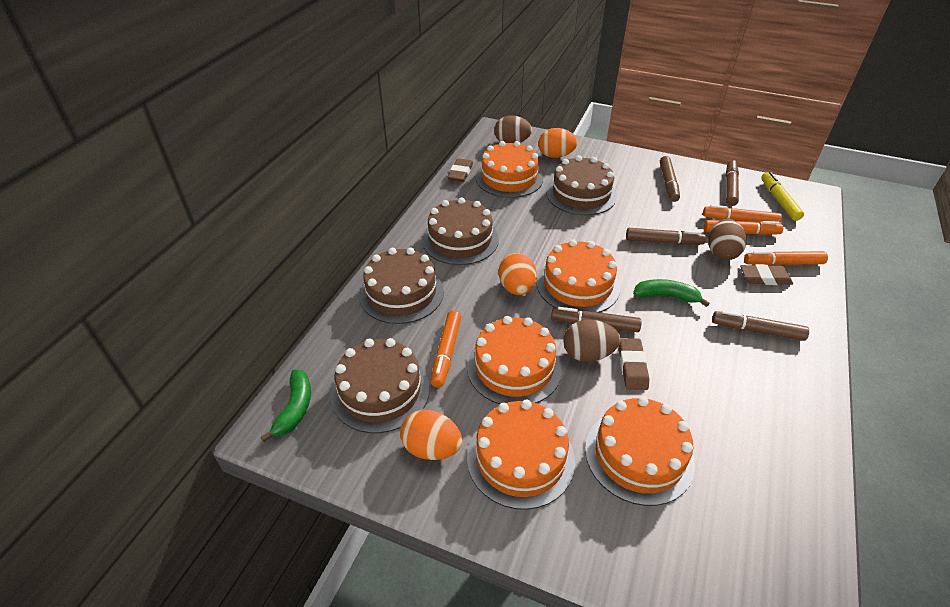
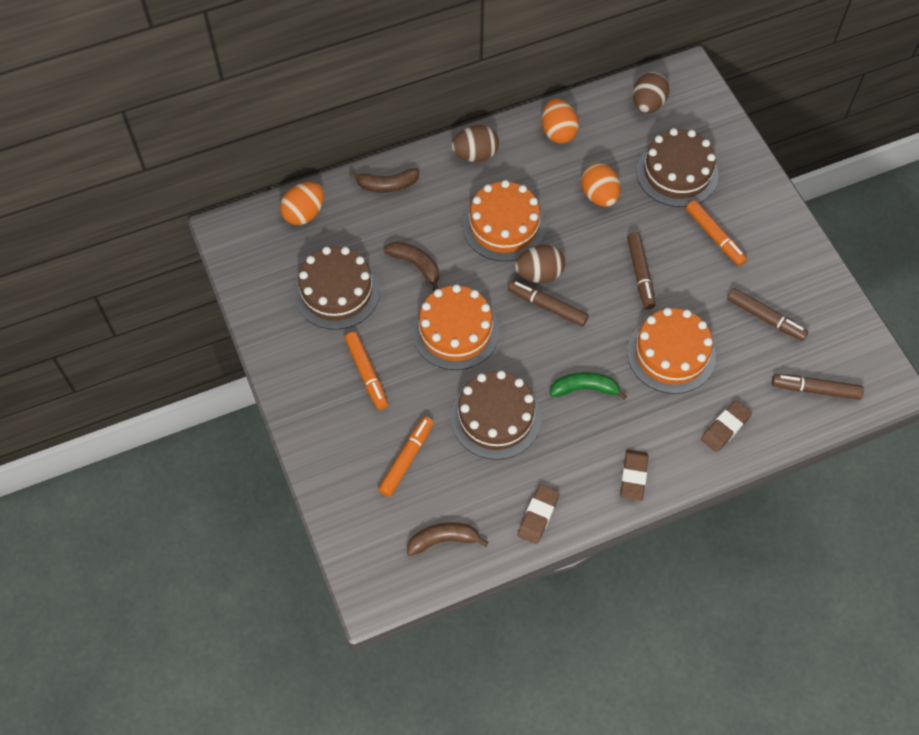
brown banana: 0 -> 3
brown cake: 4 -> 3
brown marker: 5 -> 4
green banana: 2 -> 1
orange cake: 5 -> 3
orange marker: 4 -> 3
yellow marker: 1 -> 0

